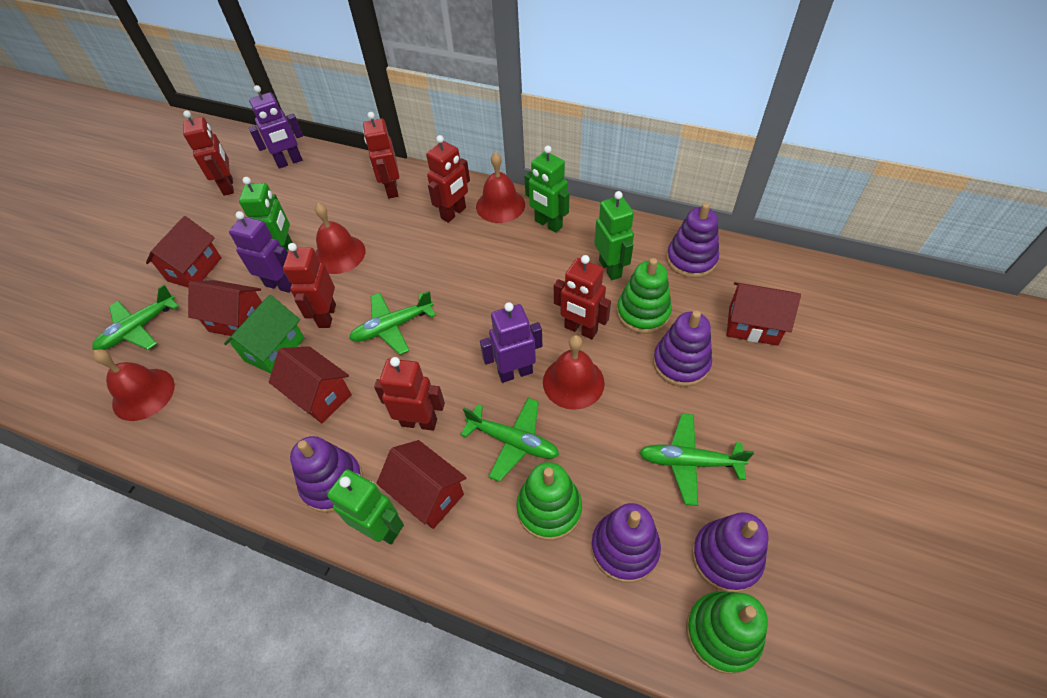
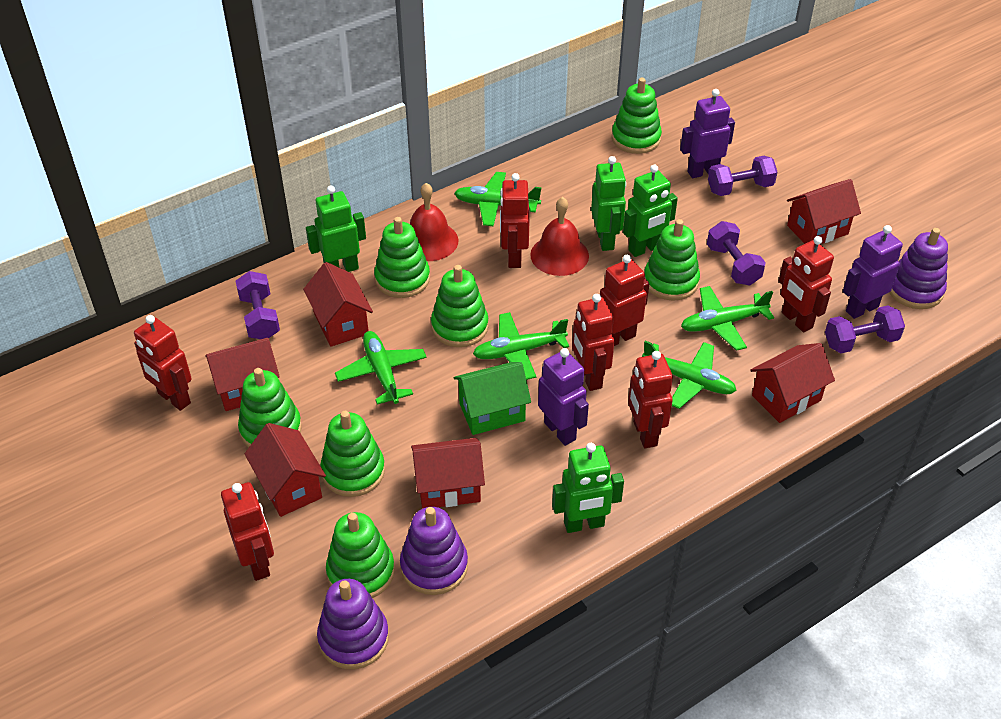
green plane: 4 -> 5
green stacking toy: 3 -> 7
purple dumbbell: 0 -> 4
purple stacking toy: 5 -> 3
red bell: 4 -> 2
red house: 5 -> 6
red robot: 6 -> 7

